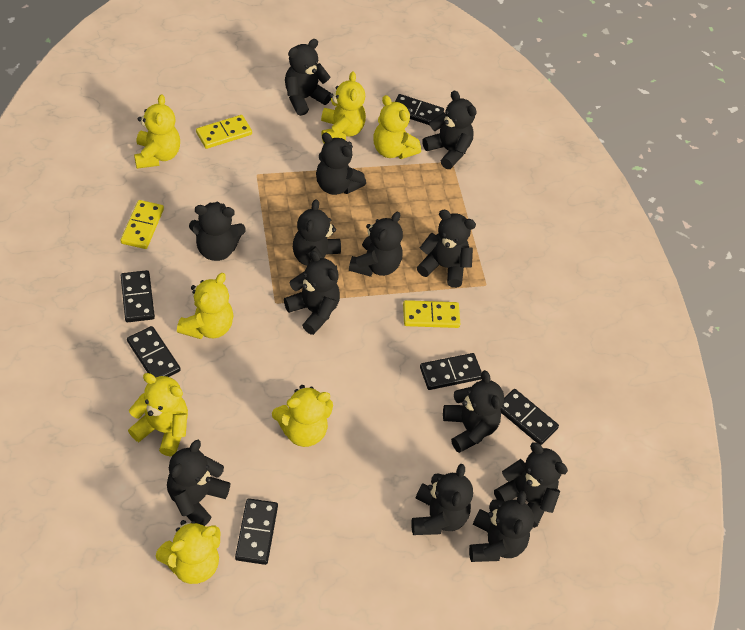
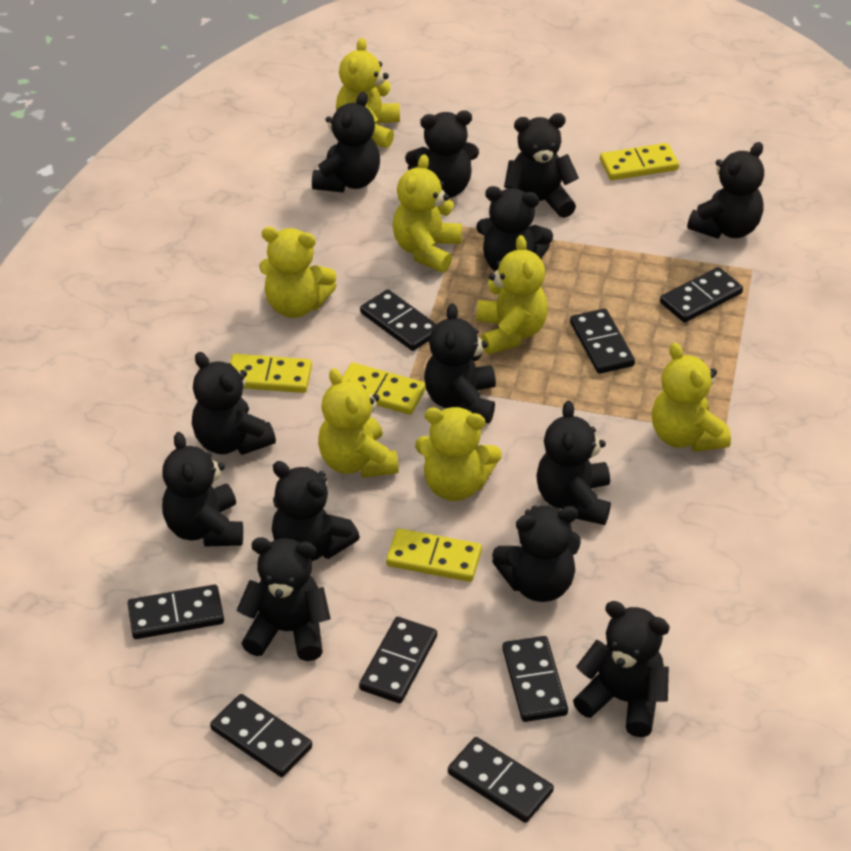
black domino: 6 -> 8
yellow domino: 3 -> 4

